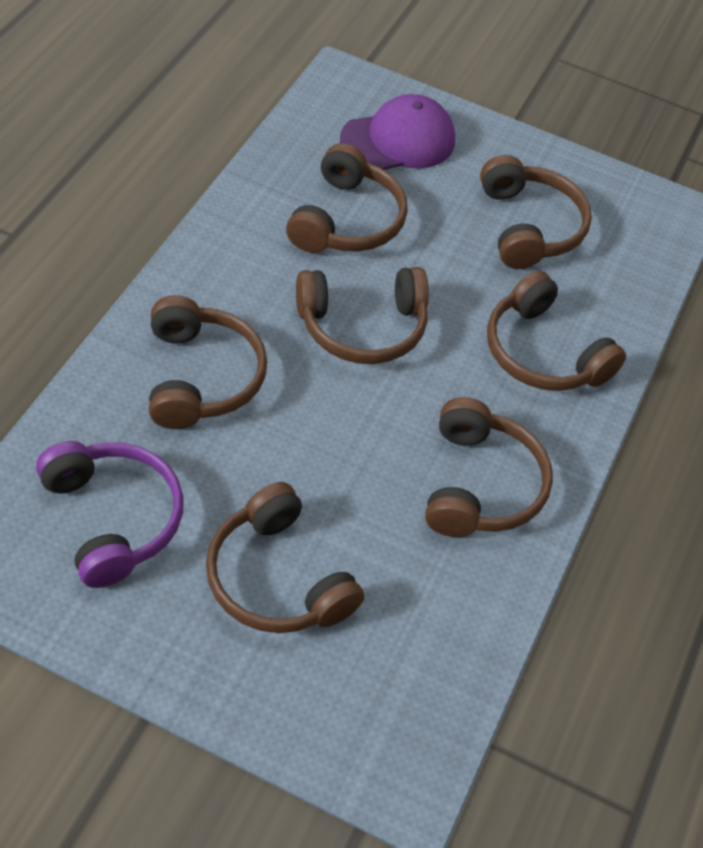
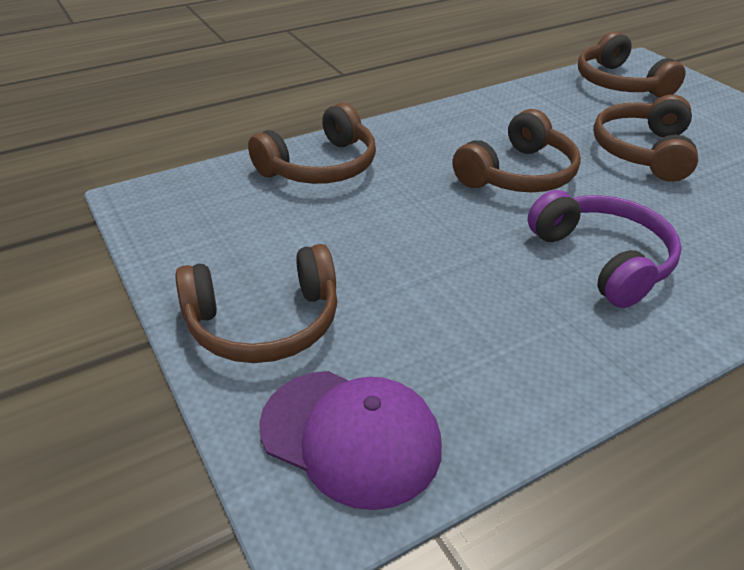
brown headphones: 7 -> 5

